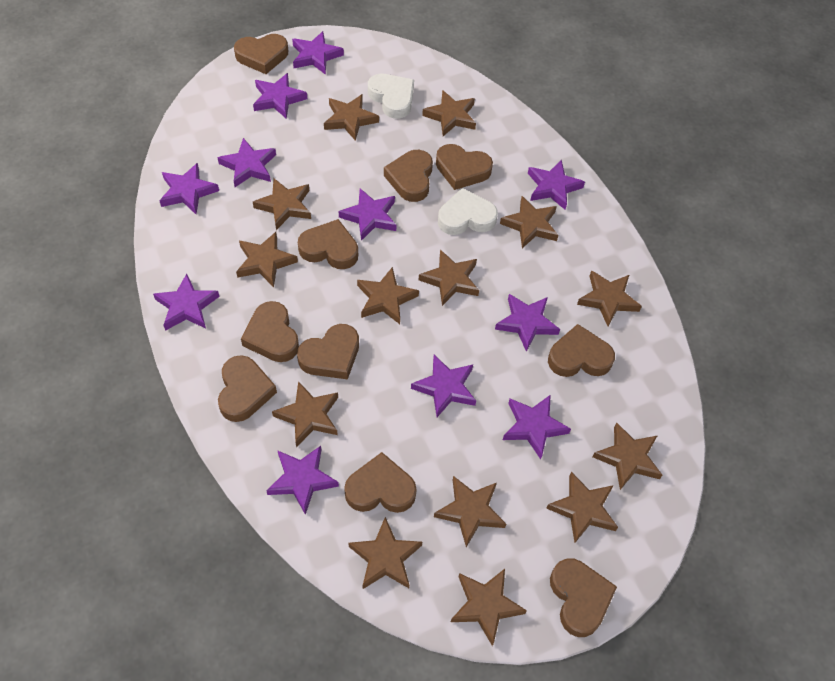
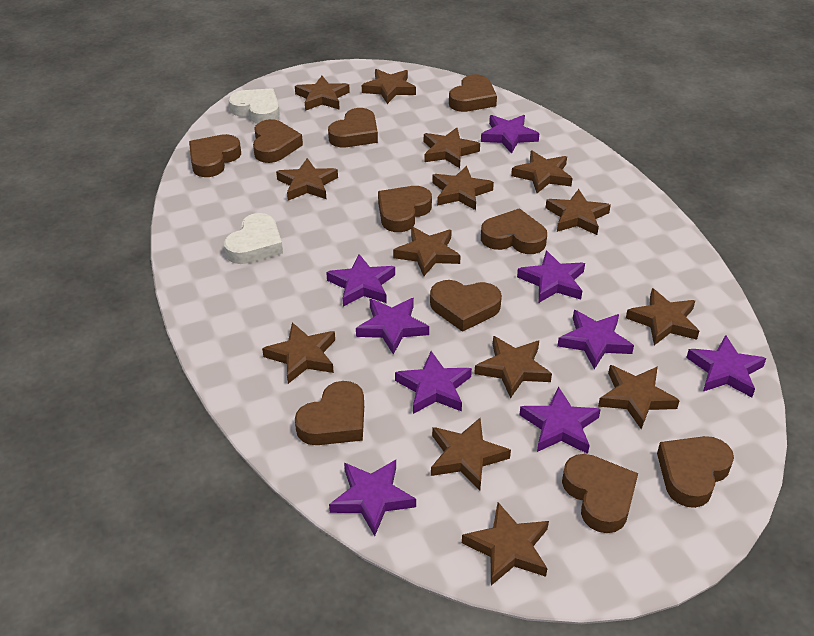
purple star: 11 -> 9

